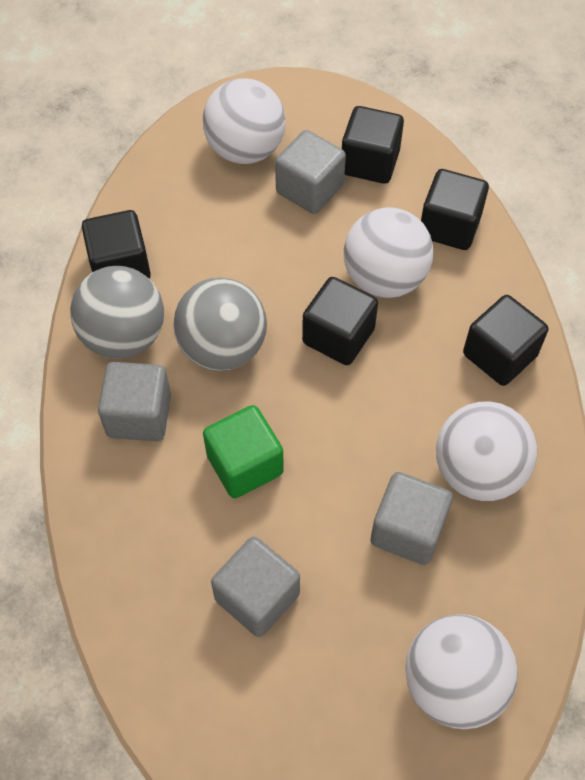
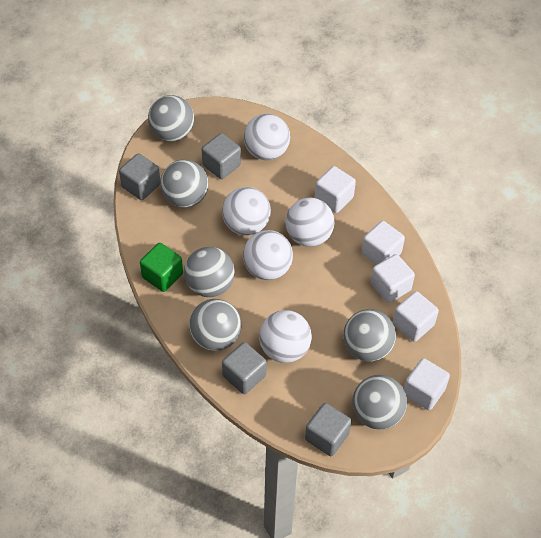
black cube: 5 -> 0
grey ball: 2 -> 6
white ball: 4 -> 5
white cube: 0 -> 5

